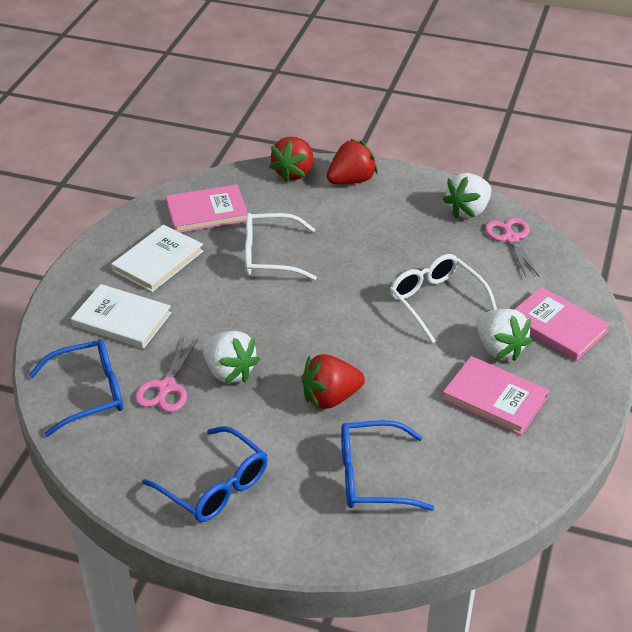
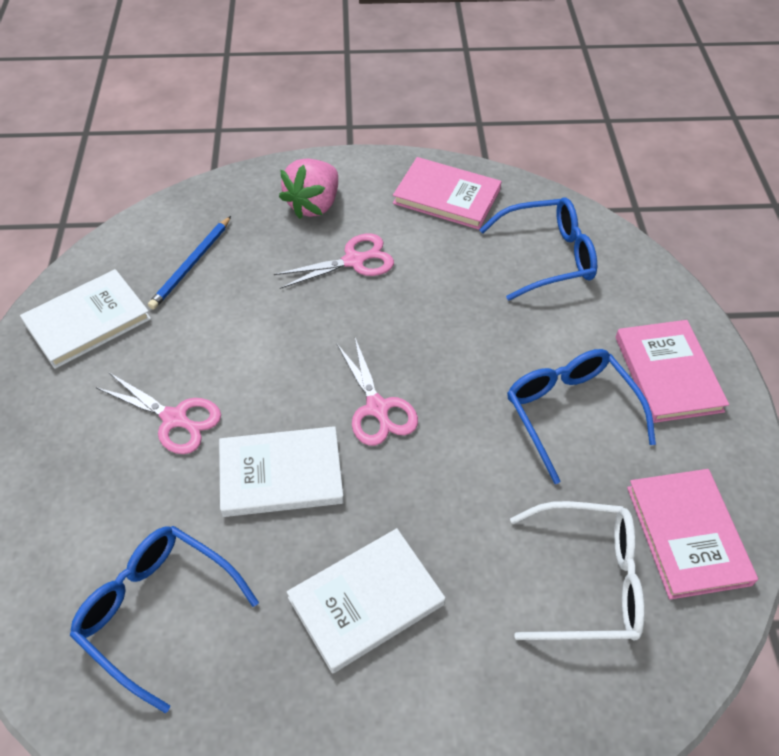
blue pencil: 0 -> 1
pink scissors: 2 -> 3
pink strawberry: 0 -> 1
red strawberry: 3 -> 0
white book: 2 -> 3
white glasses: 2 -> 1
white strawberry: 3 -> 0

